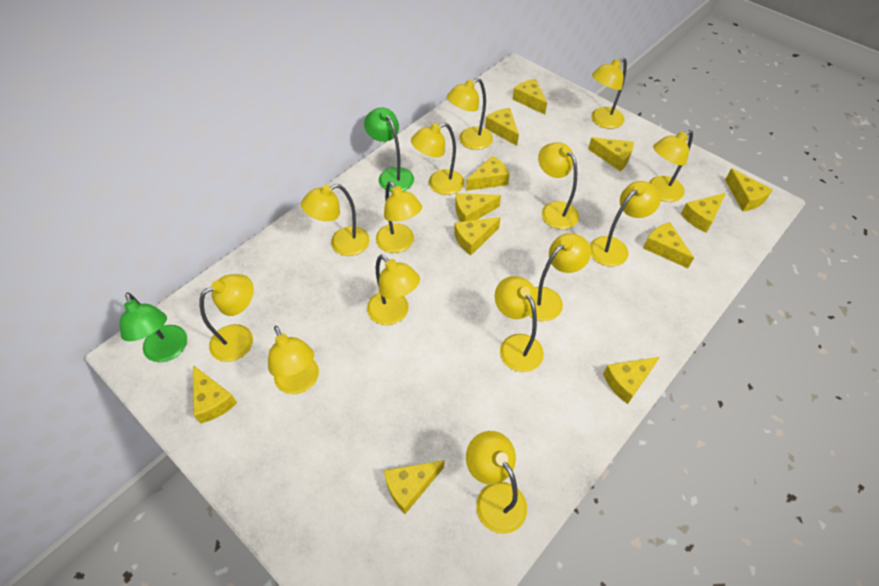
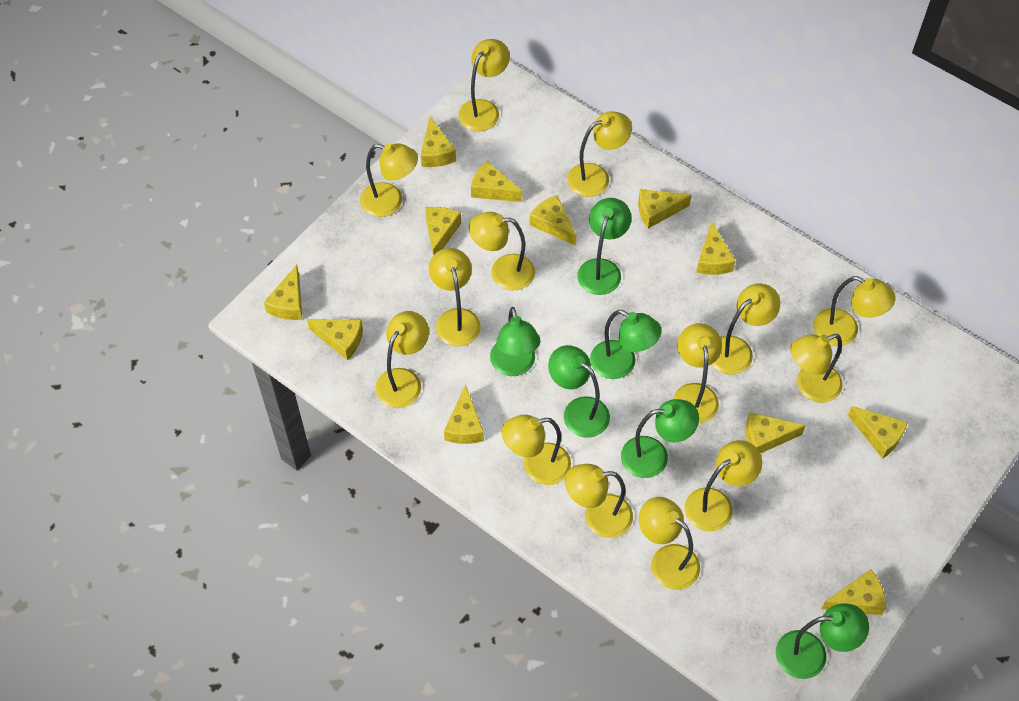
green lamp: 2 -> 6

